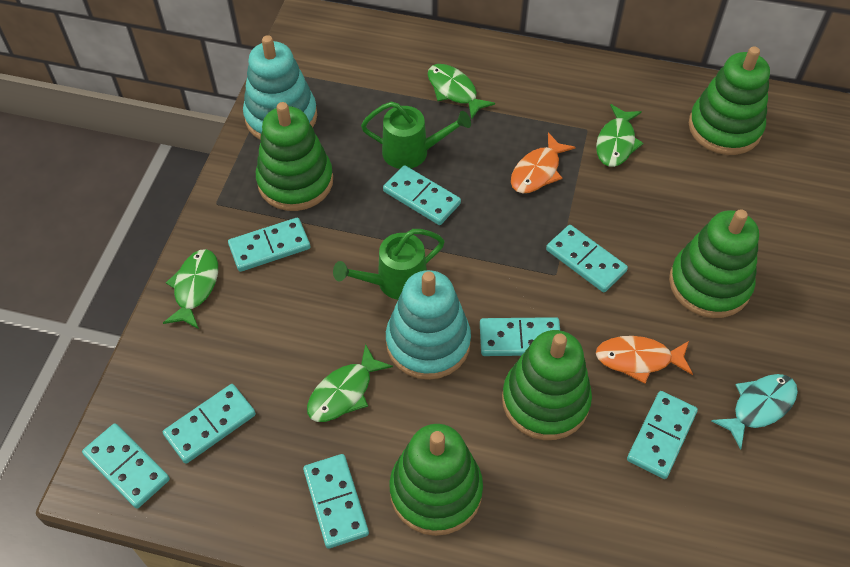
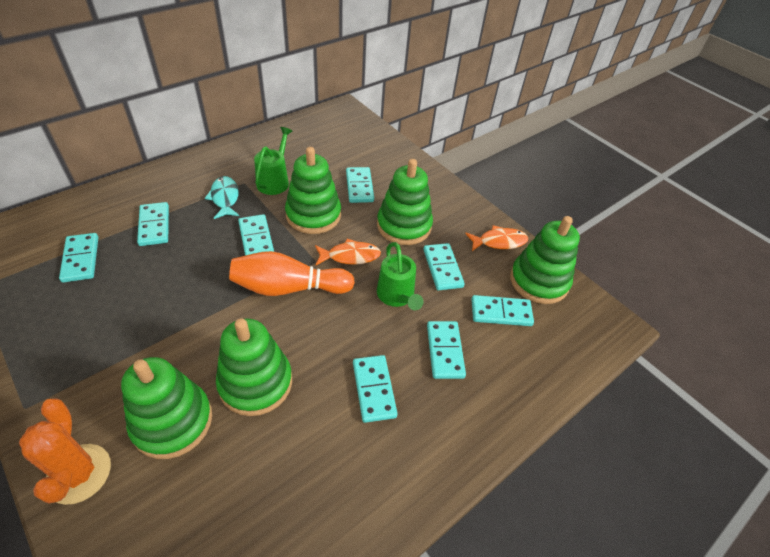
green fish: 4 -> 0
orange bowling pin: 0 -> 1
orange cactus: 0 -> 1
turquoise stacking toy: 2 -> 0

